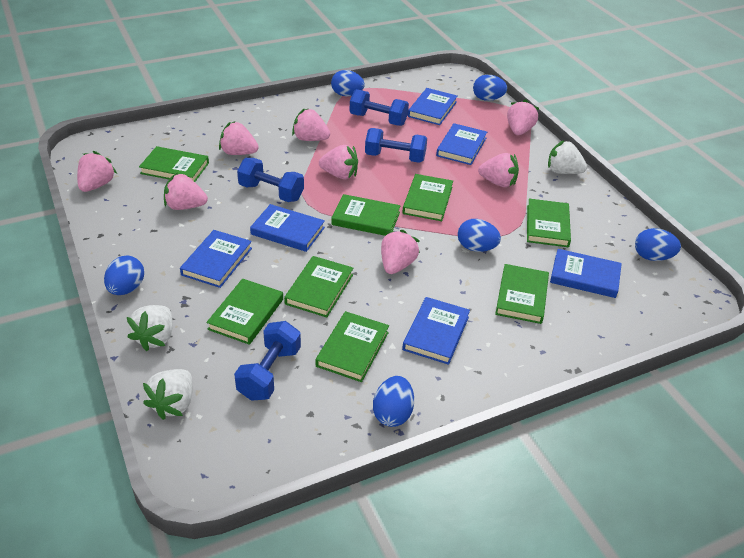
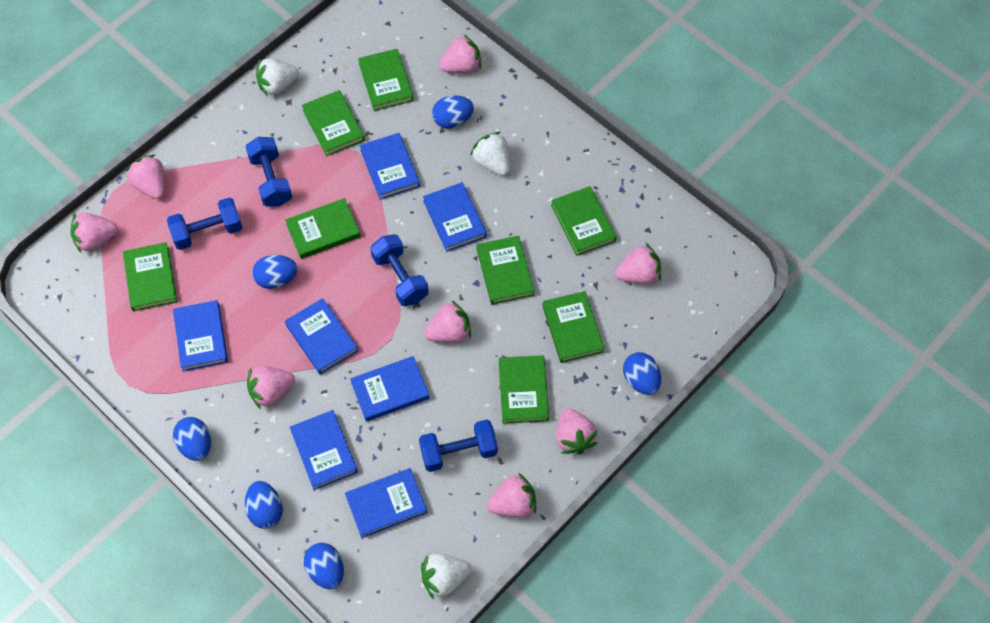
blue book: 6 -> 7

